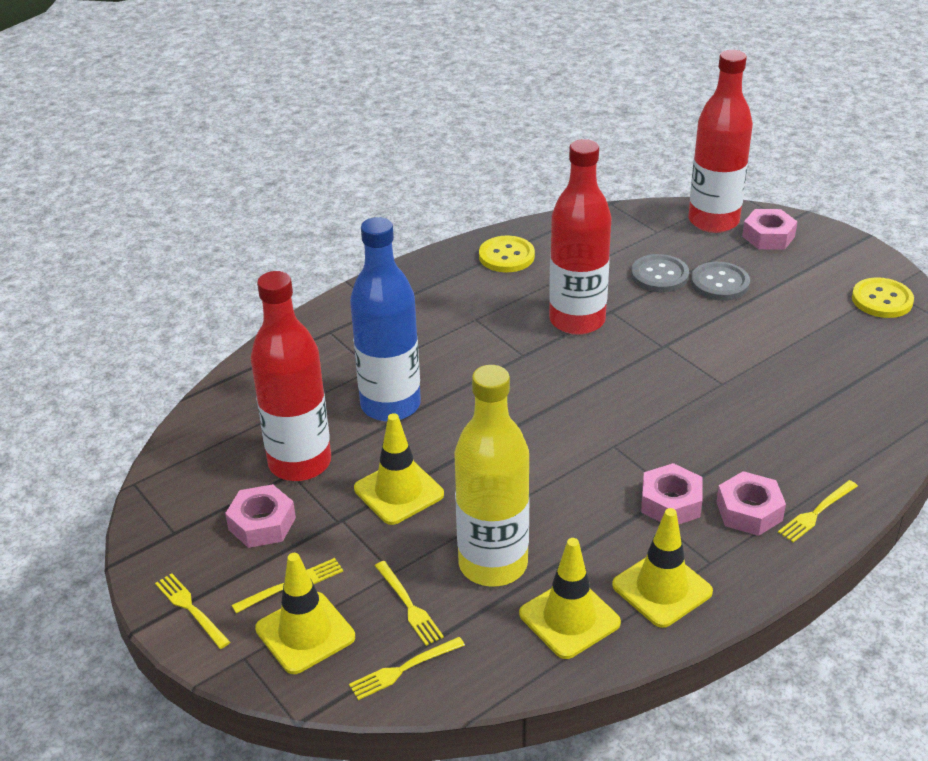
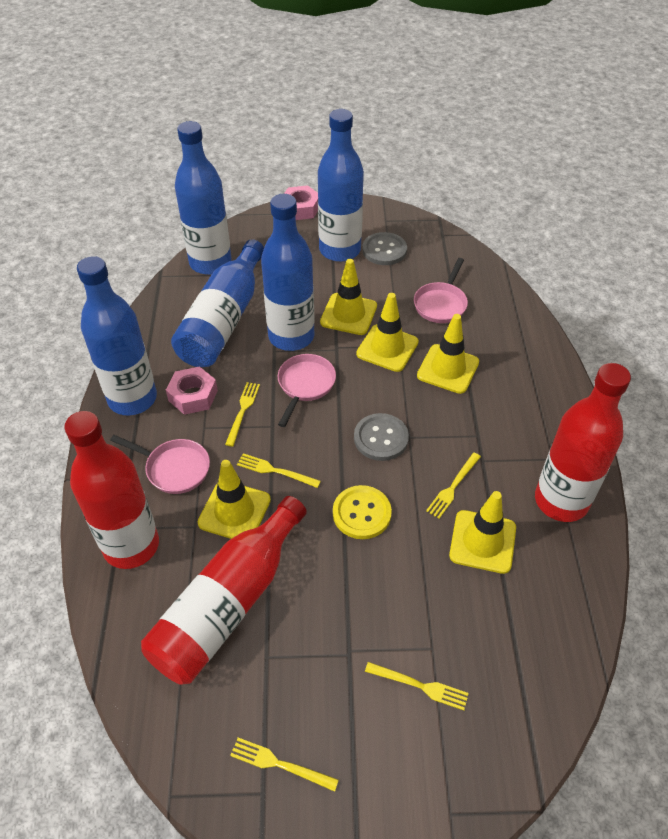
blue bottle: 1 -> 5
pink nut: 4 -> 2
pink pan: 0 -> 3
yellow bottle: 1 -> 0
yellow button: 2 -> 1
yellow traffic cone: 4 -> 5

